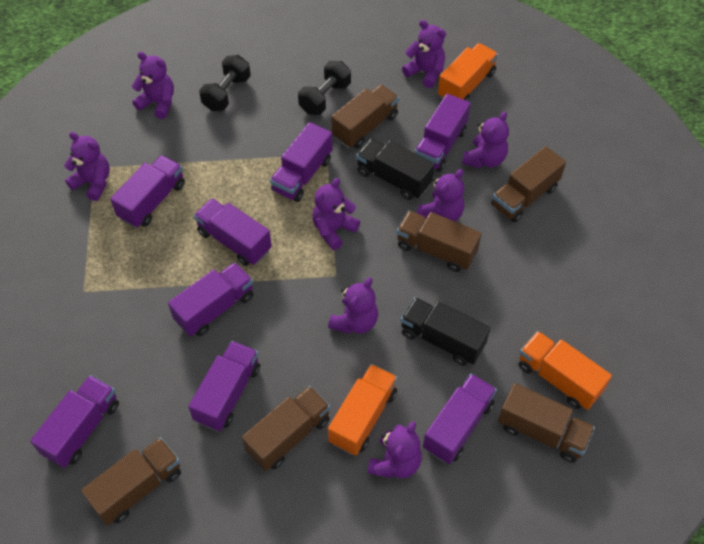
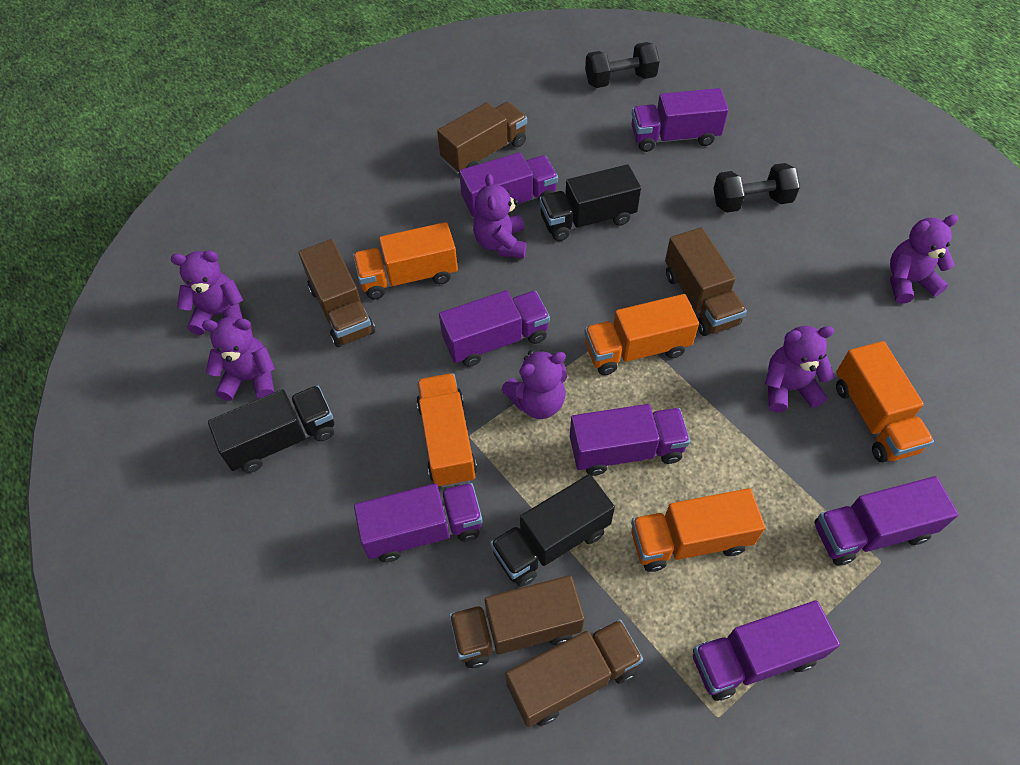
black truck: 2 -> 3
brown truck: 6 -> 5
orange truck: 3 -> 5
purple teddy bear: 8 -> 6
purple truck: 8 -> 7

